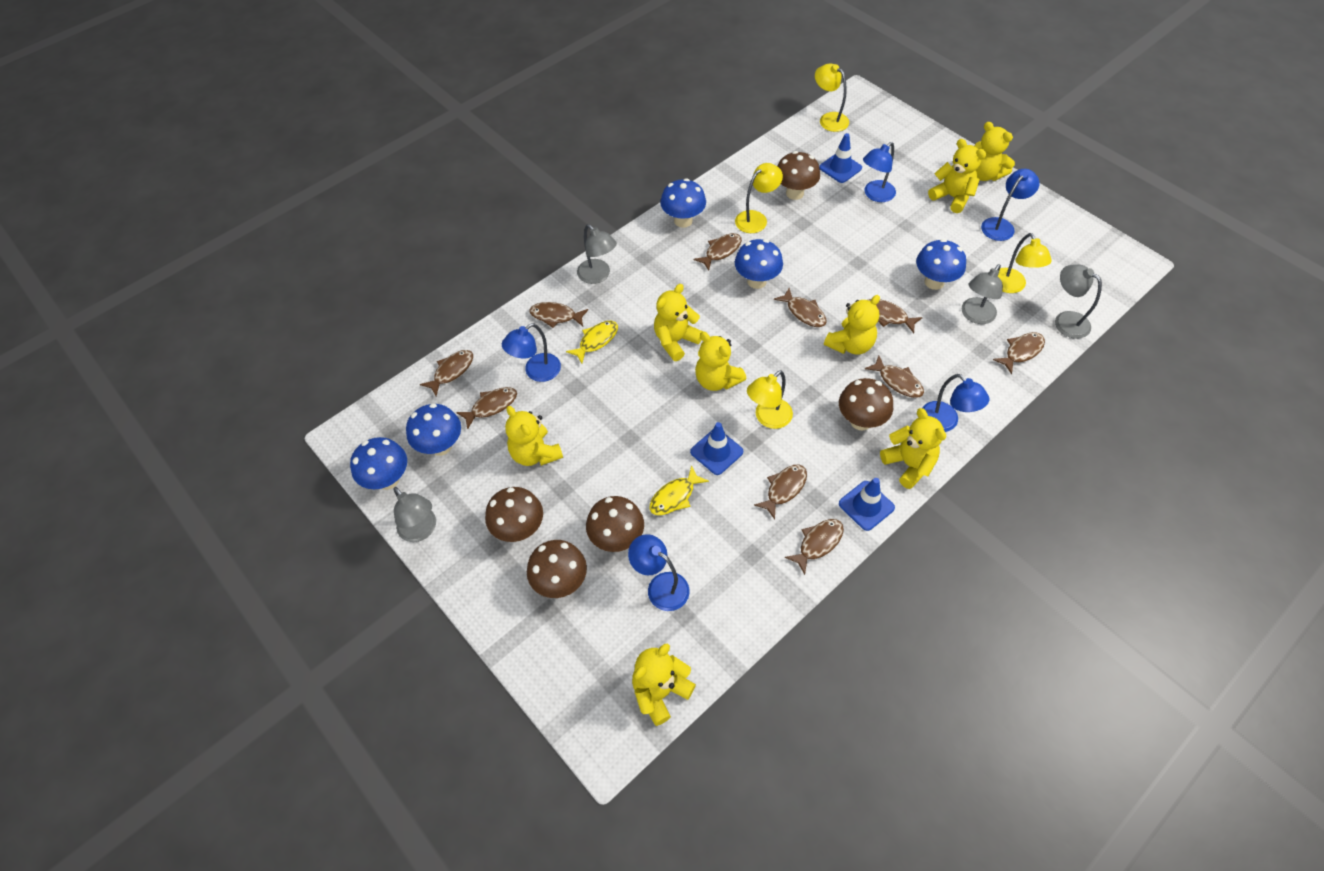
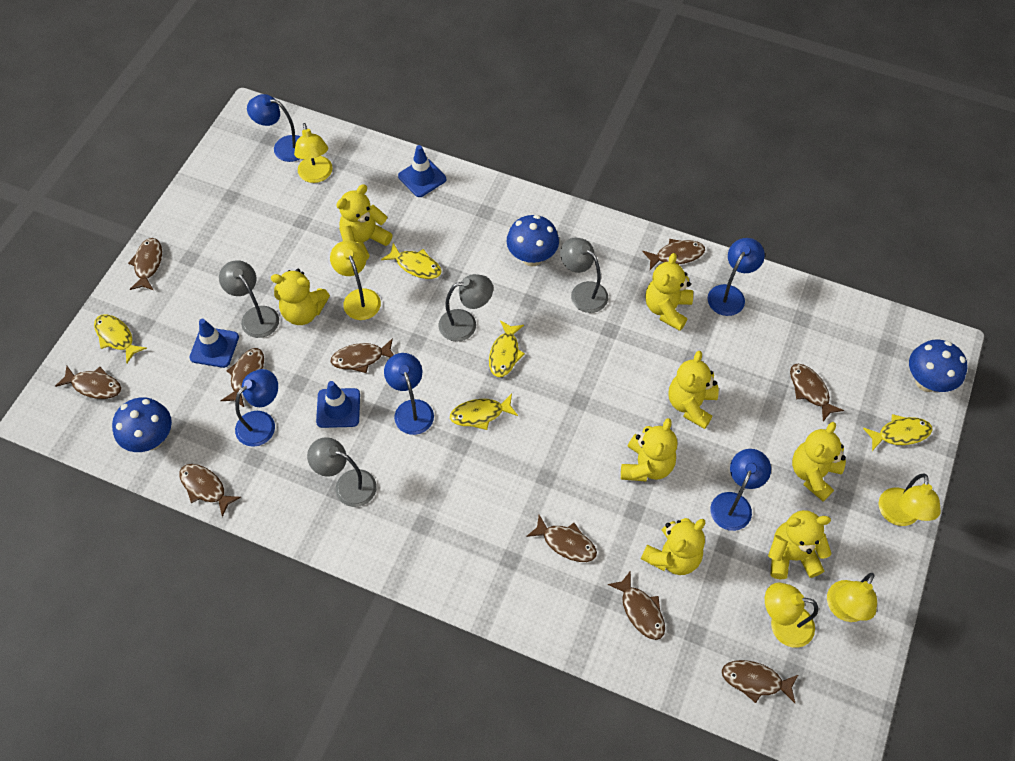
blue mushroom: 5 -> 3
brown mushroom: 5 -> 0
yellow fish: 2 -> 5
yellow lamp: 4 -> 5

